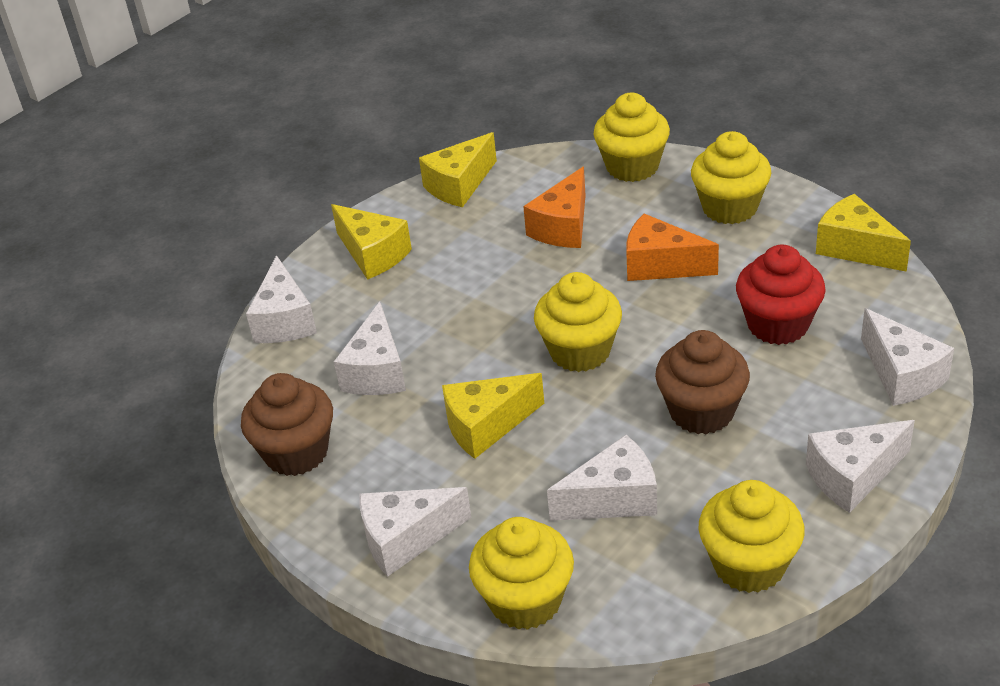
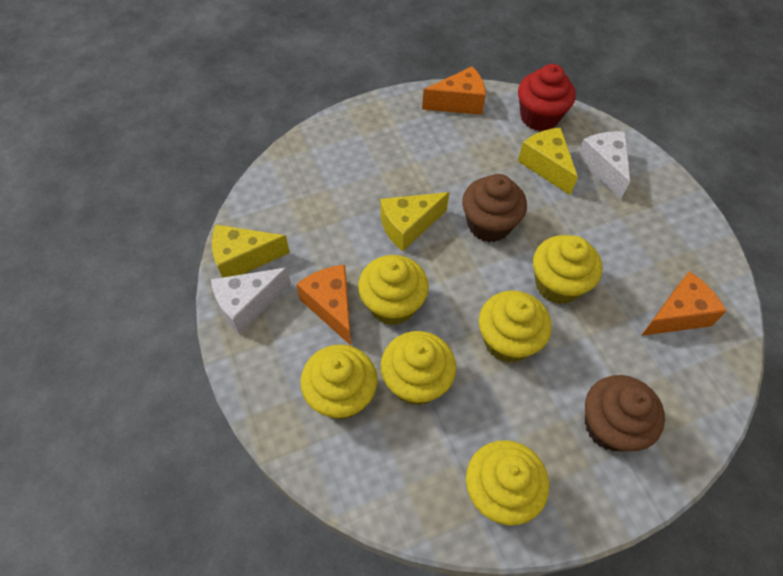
orange cheese: 2 -> 3
white cheese: 6 -> 2
yellow cheese: 4 -> 3
yellow cupcake: 5 -> 6

